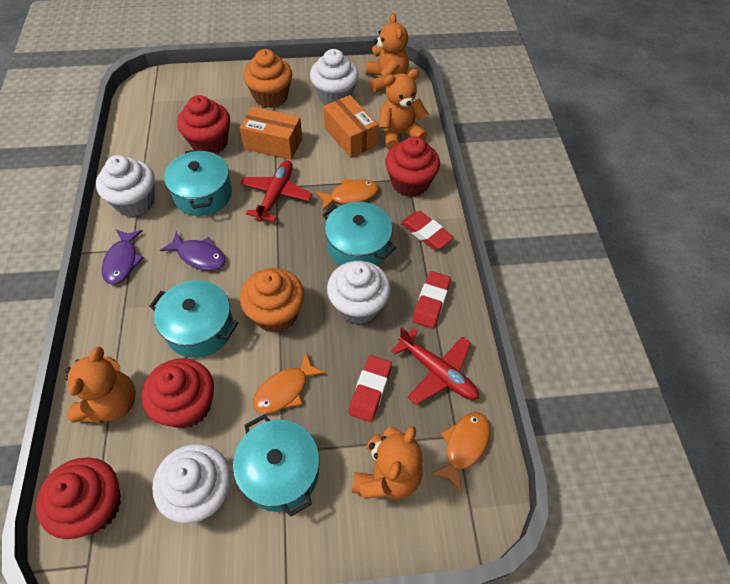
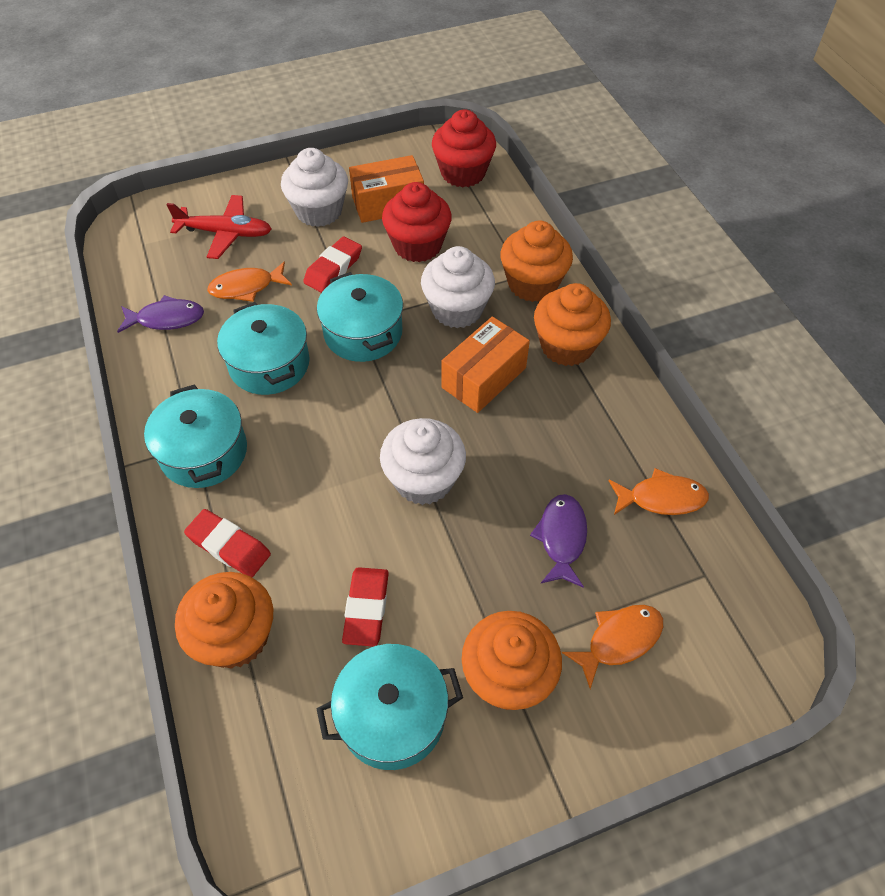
orange cupcake: 2 -> 4
orange teddy bear: 4 -> 0
red cupcake: 4 -> 2
red plane: 2 -> 1
white cupcake: 4 -> 3

